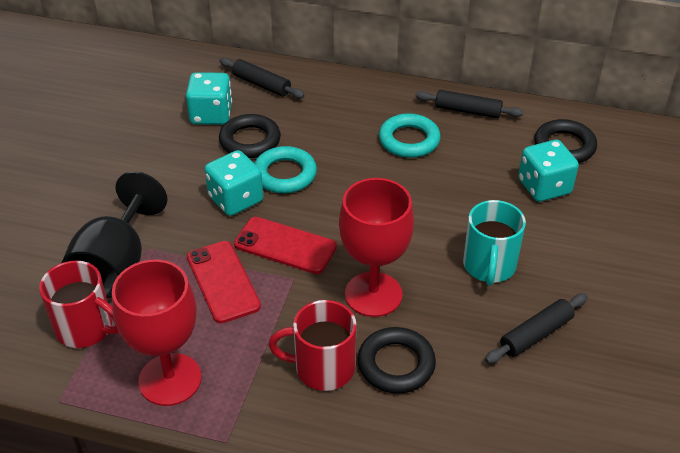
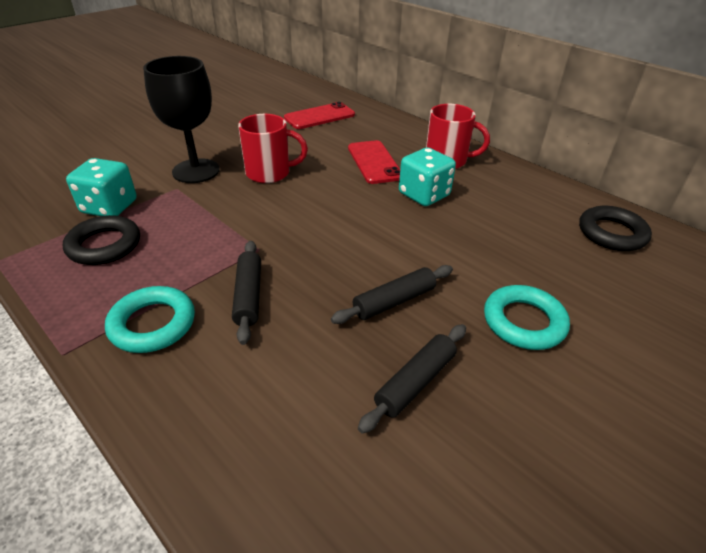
black ring: 3 -> 2
red goblet: 2 -> 0
turquoise dice: 3 -> 2
turquoise mug: 1 -> 0

